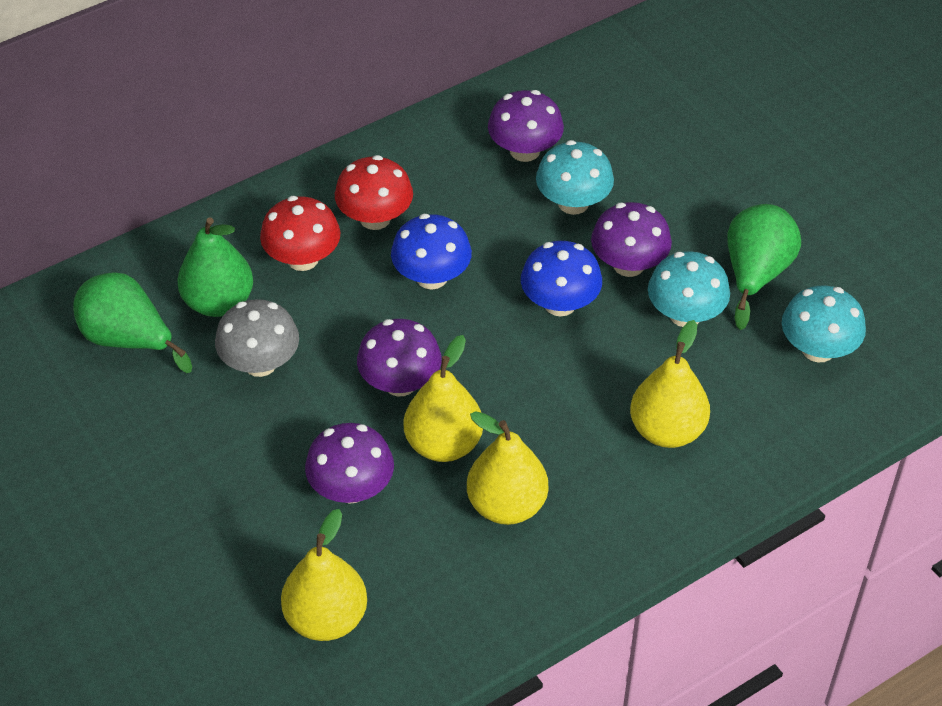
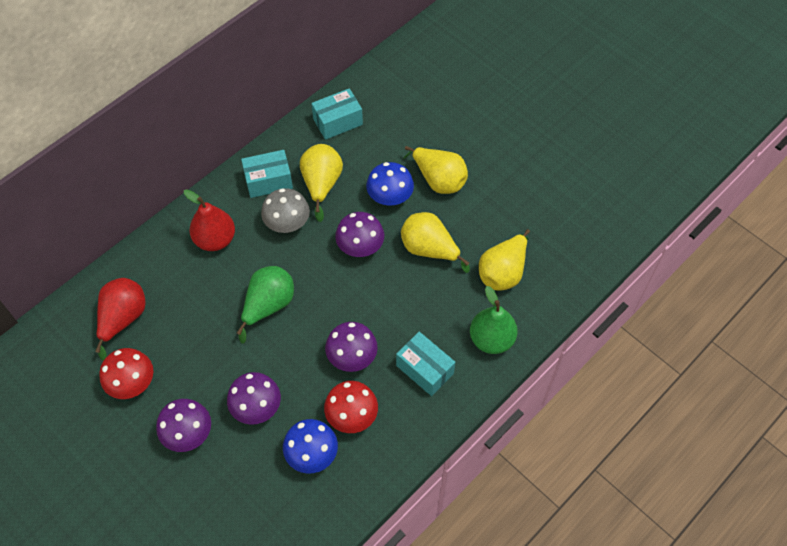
green pear: 3 -> 2
red pear: 0 -> 2
turquoise box: 0 -> 3
turquoise mushroom: 3 -> 0

